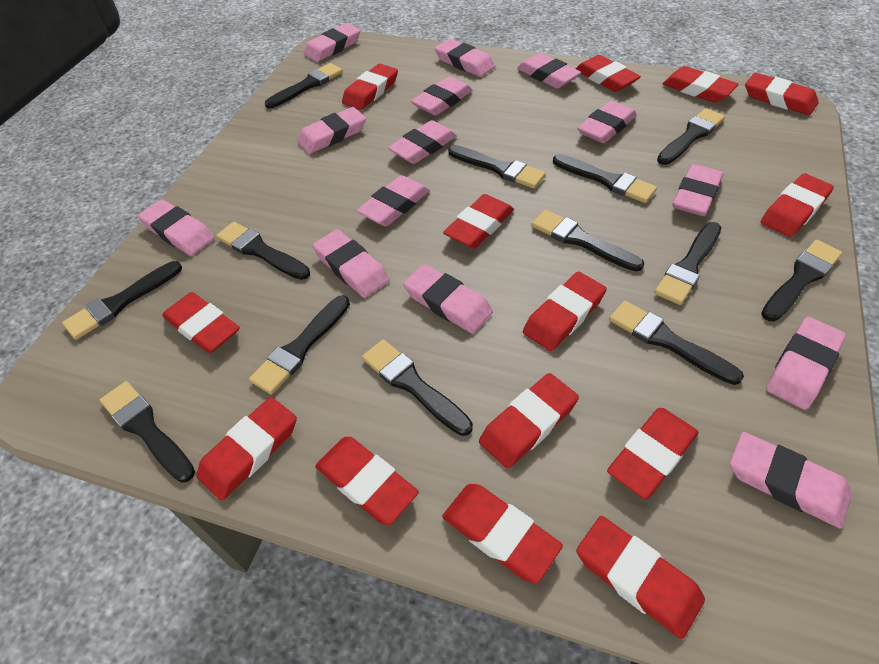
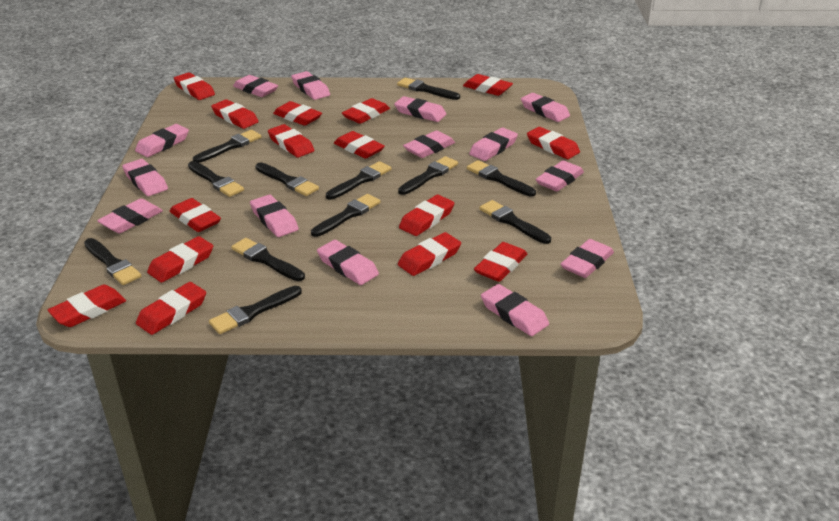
black brush: 13 -> 12
red eraser: 14 -> 15

